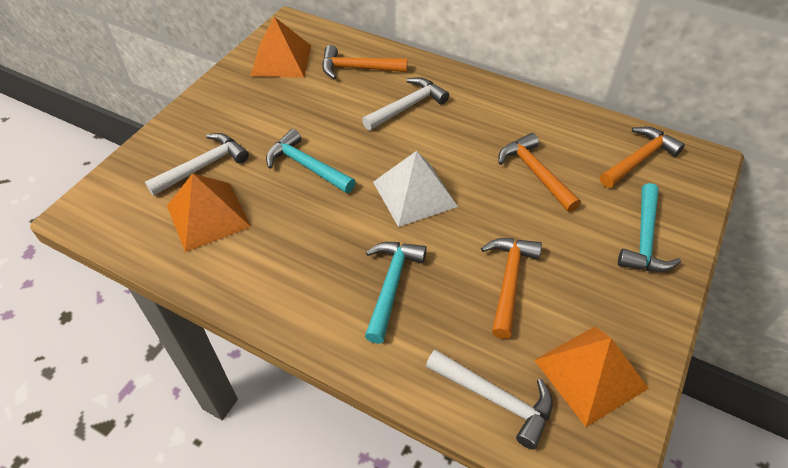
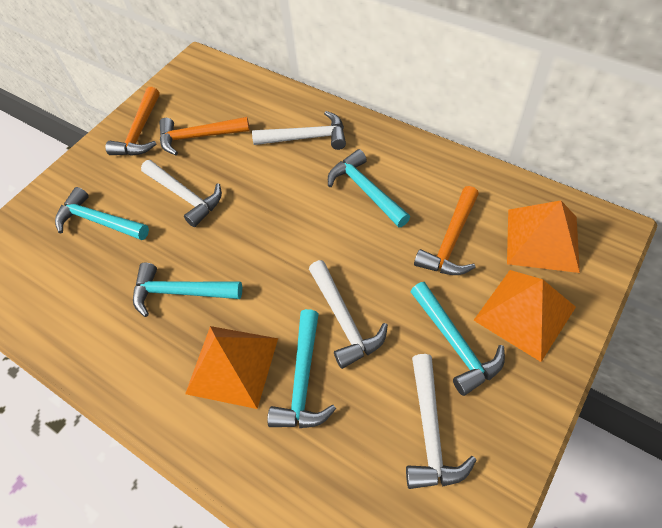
orange hammer: 4 -> 3
turquoise hammer: 3 -> 5
white hammer: 3 -> 4
white pyramid: 1 -> 0

